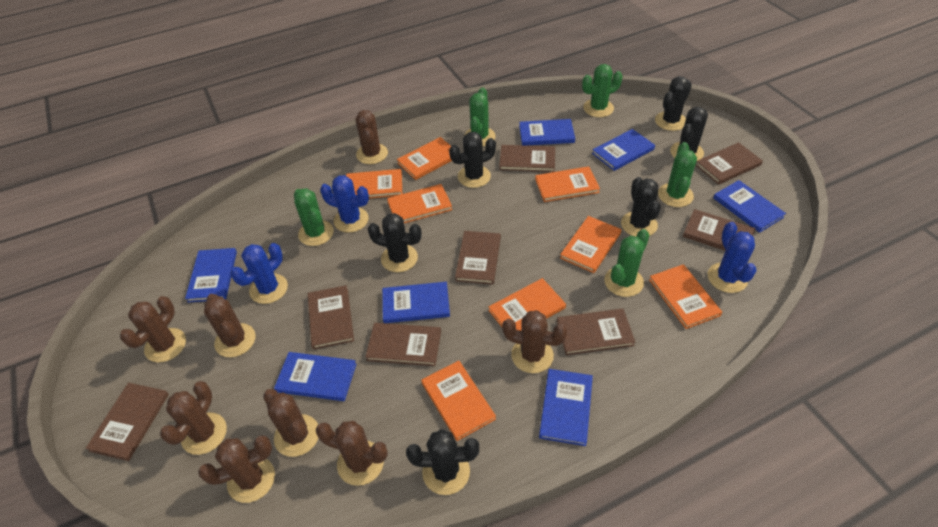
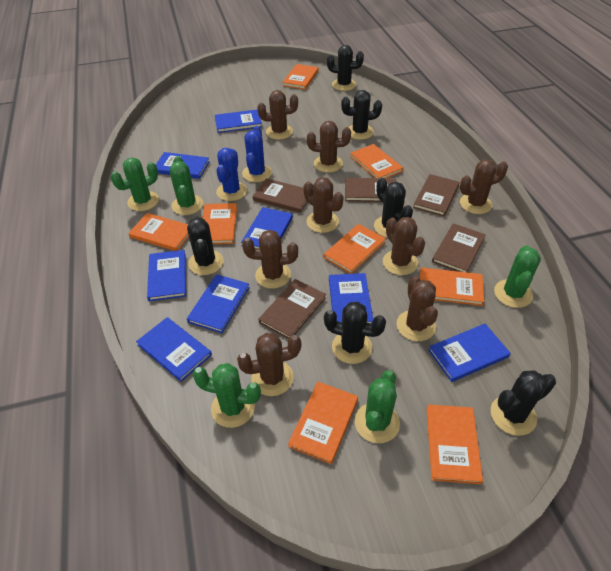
blue book: 7 -> 8
blue cactus: 3 -> 2
brown book: 8 -> 5

